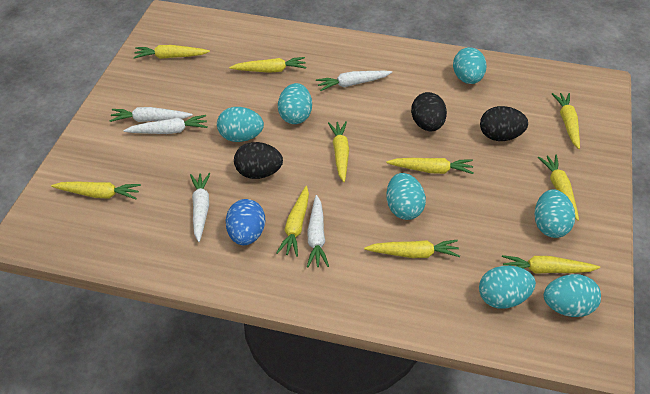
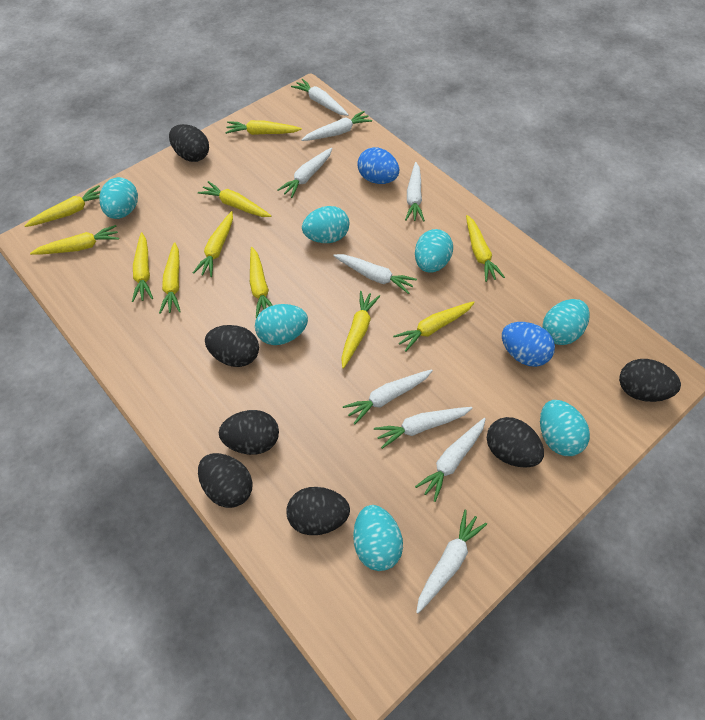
black egg: 3 -> 7
blue egg: 1 -> 2
white carrot: 5 -> 9
yellow carrot: 10 -> 11

